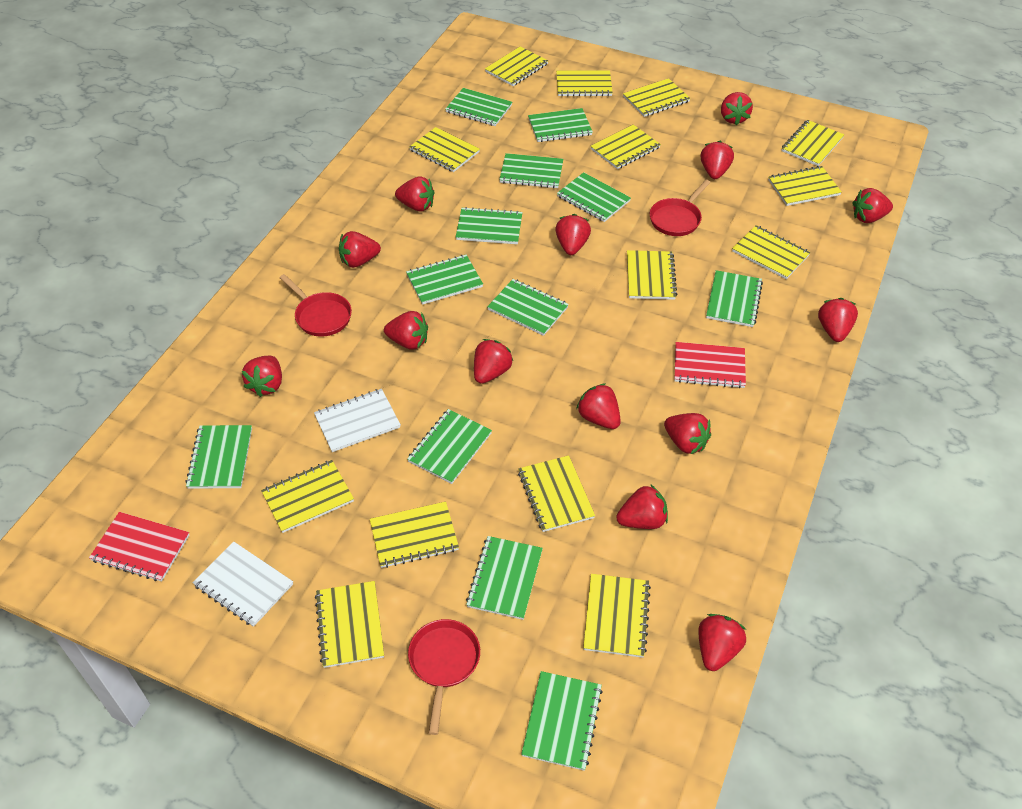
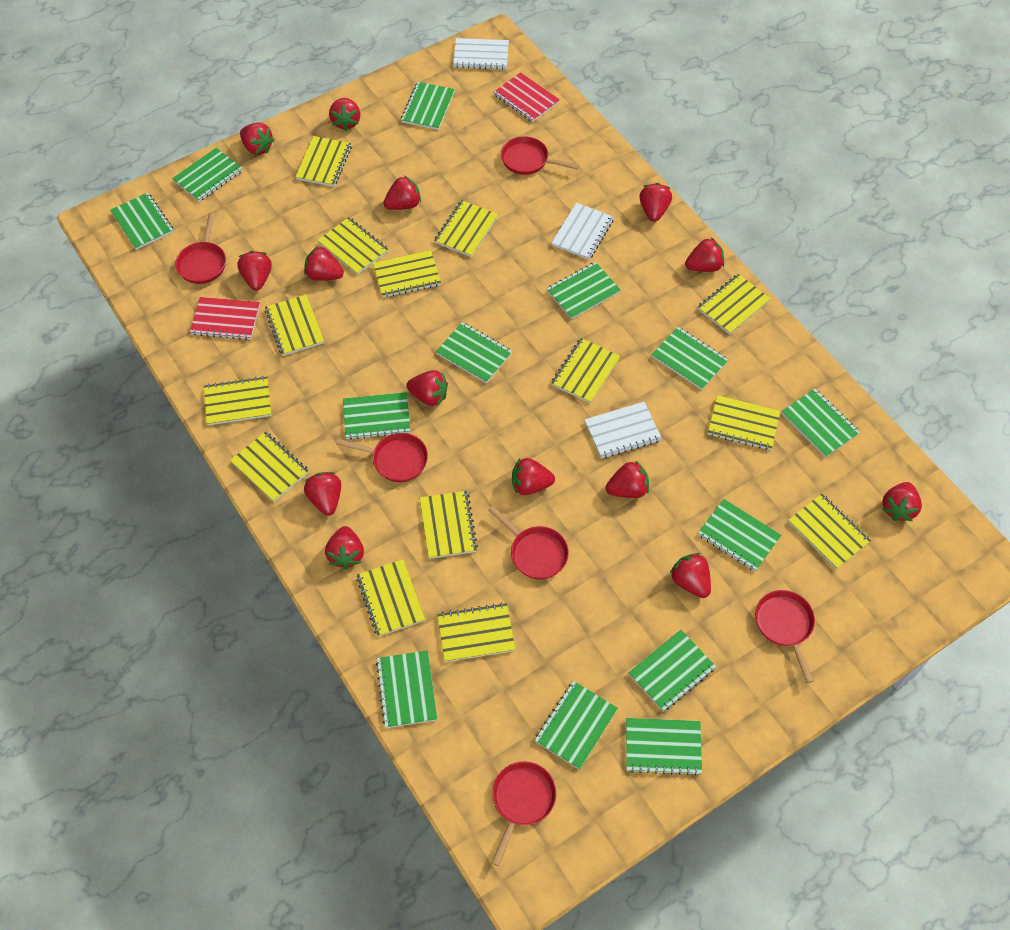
green notebook: 12 -> 13
red pan: 3 -> 6
white notebook: 2 -> 3

